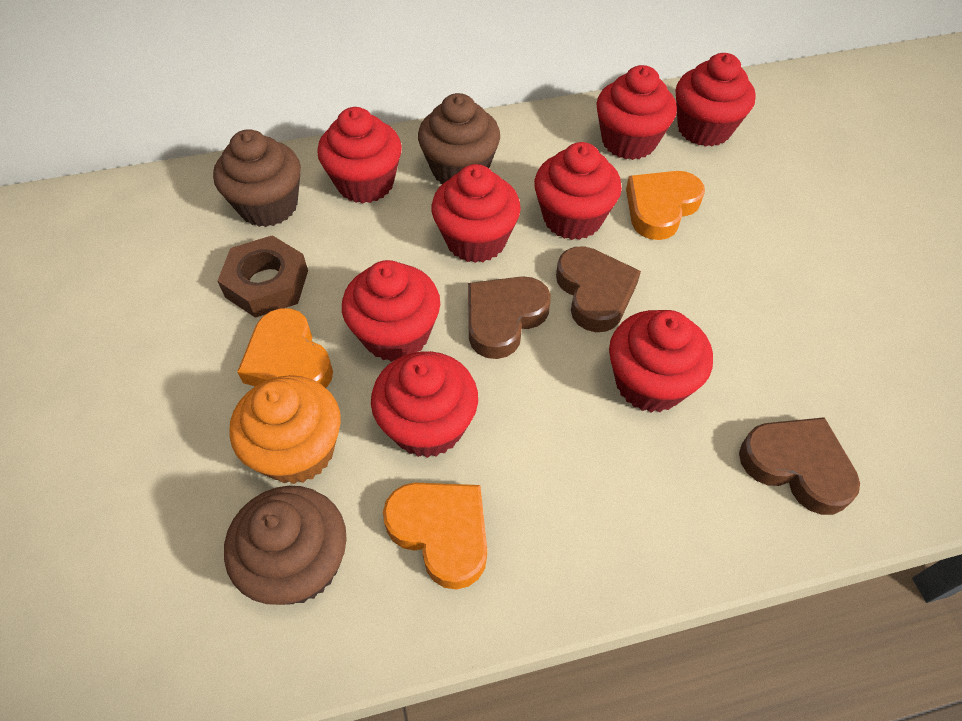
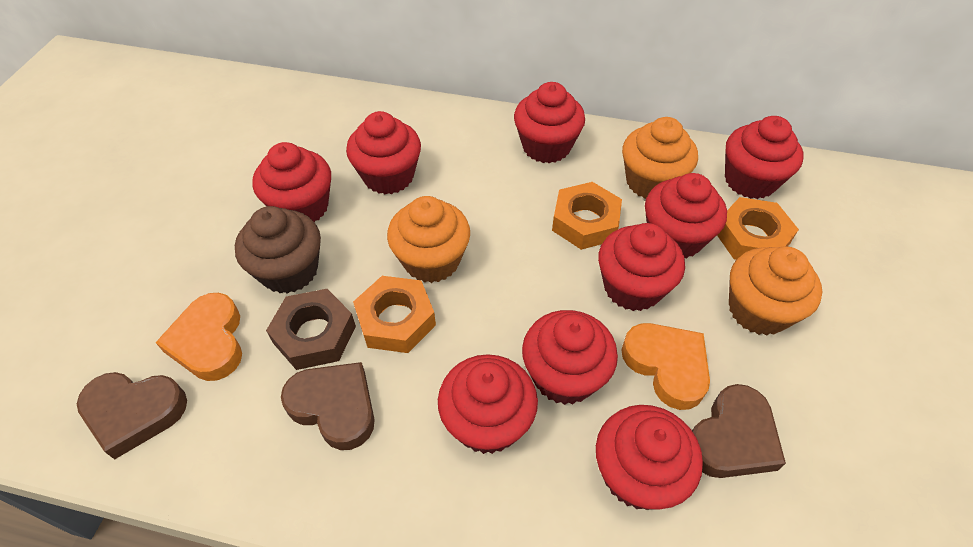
brown cupcake: 3 -> 1
orange cupcake: 1 -> 3
orange heart: 3 -> 2
orange nut: 0 -> 3
red cupcake: 8 -> 9

